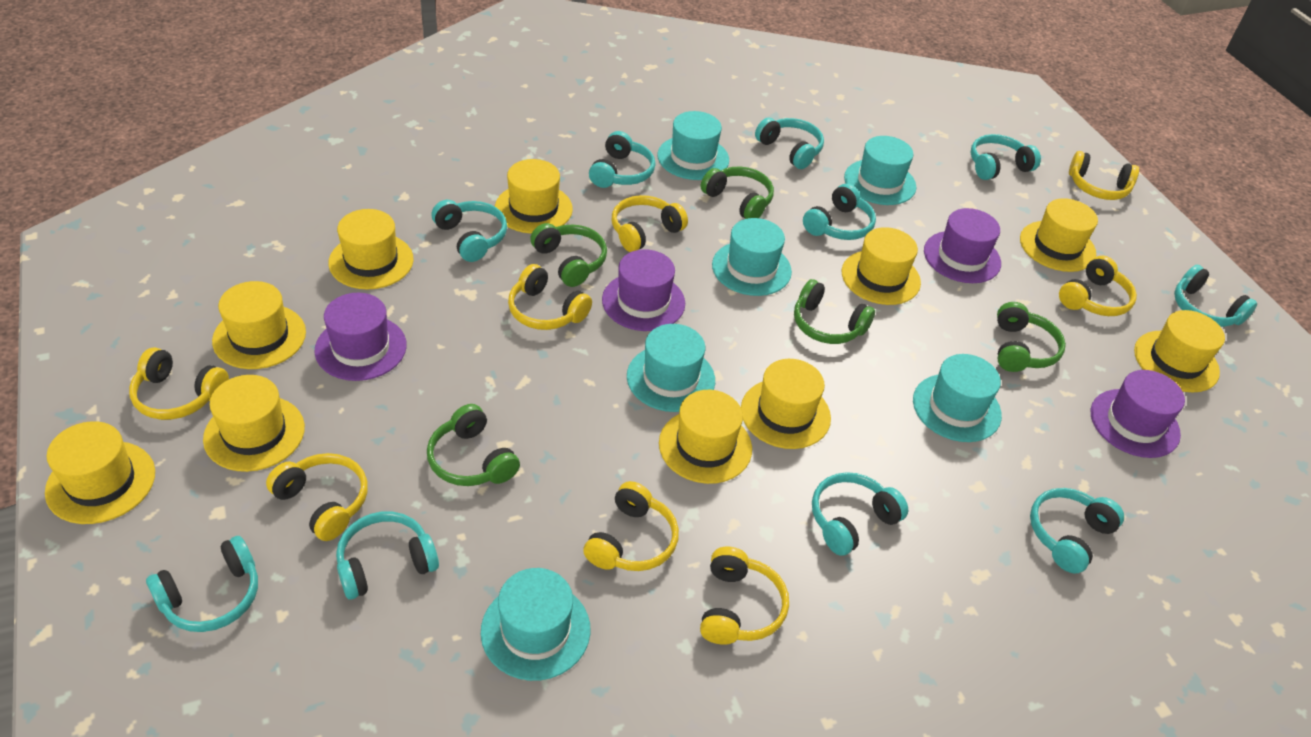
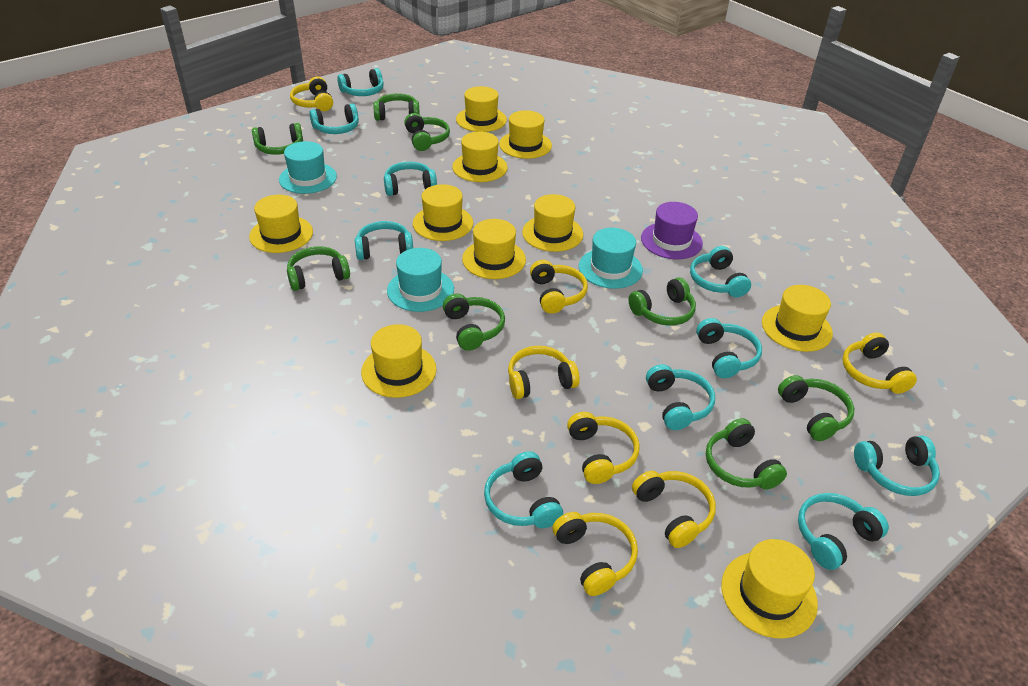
green headphones: 5 -> 8
purple hat: 4 -> 1
turquoise hat: 6 -> 3
yellow headphones: 8 -> 7

